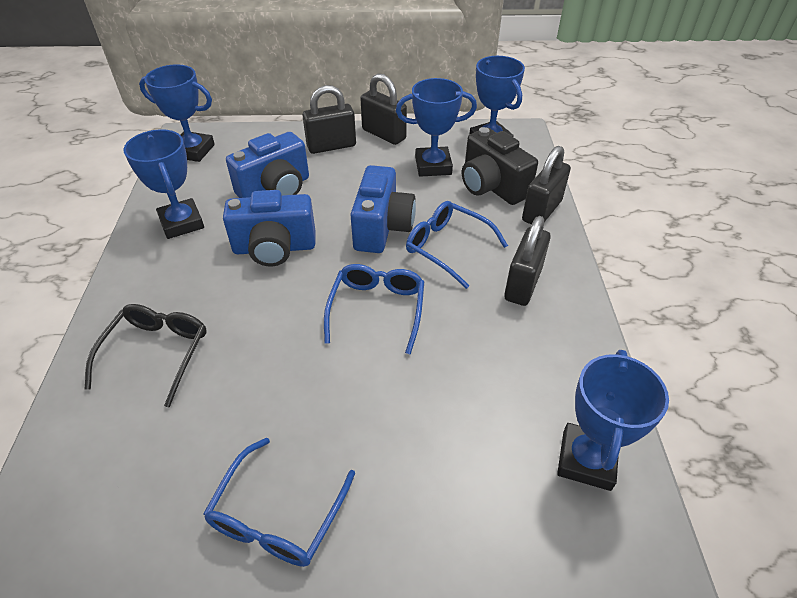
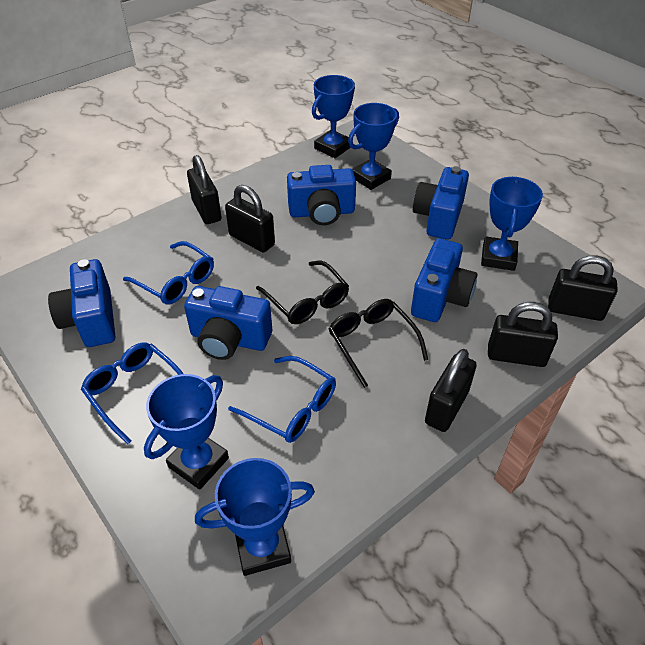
black camera: 1 -> 0
black glasses: 1 -> 2
black padlock: 4 -> 5
blue camera: 3 -> 5

